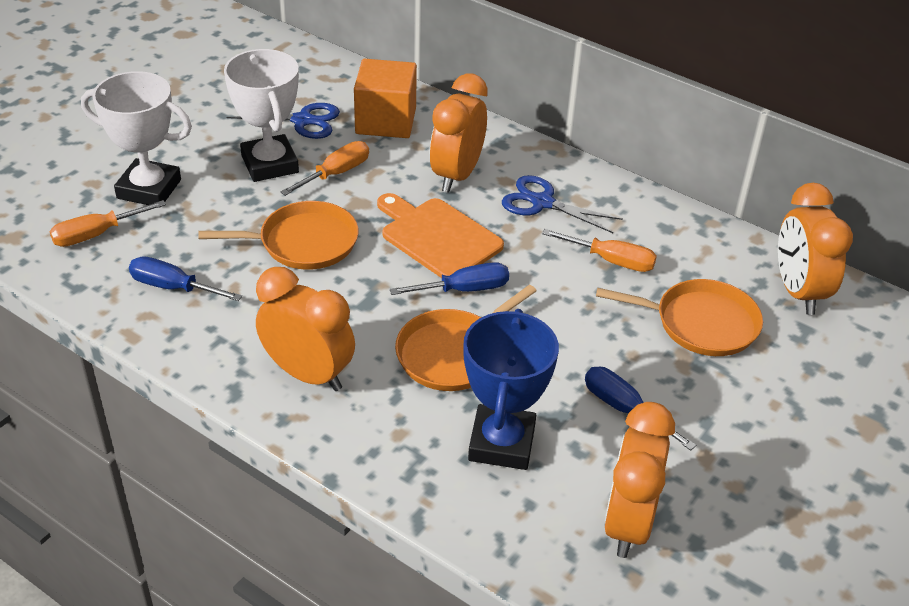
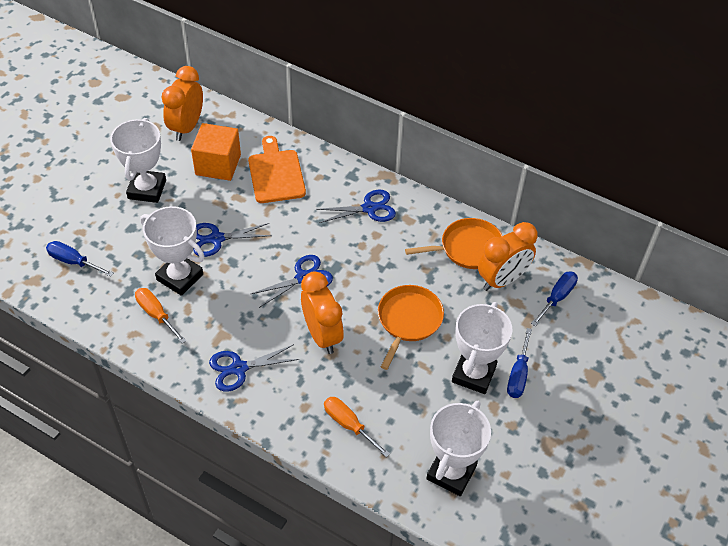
blue scissors: 2 -> 4
blue trophy: 1 -> 0
orange clock: 4 -> 3
orange pan: 3 -> 2
orange screwdriver: 3 -> 2
white trophy: 2 -> 4

